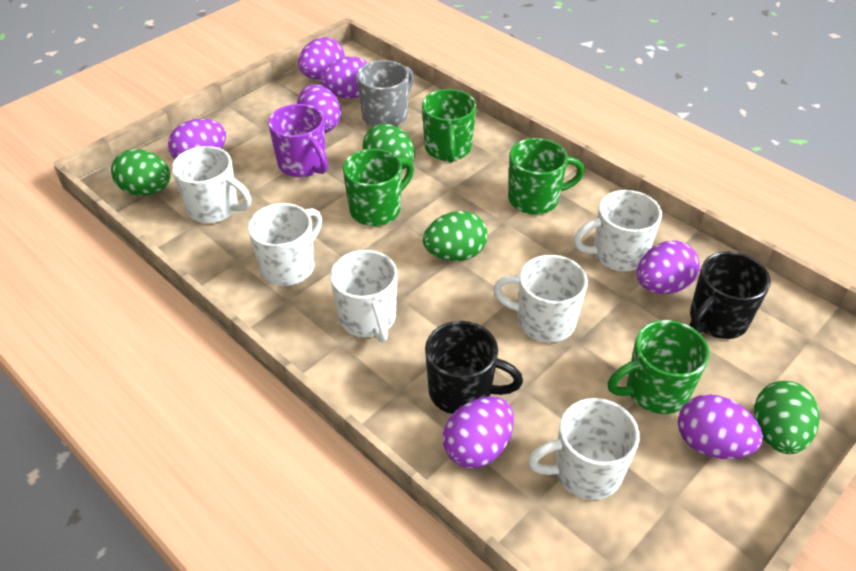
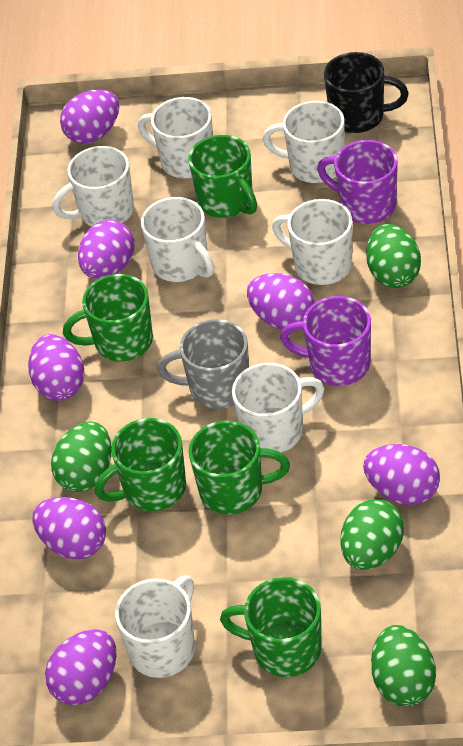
black mug: 2 -> 1
green mug: 4 -> 5
purple mug: 1 -> 2
white mug: 6 -> 7

